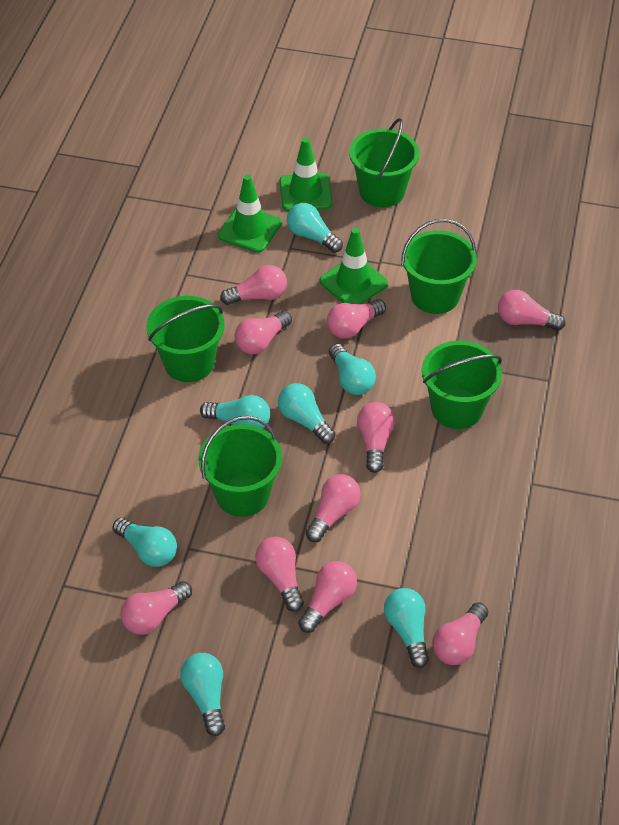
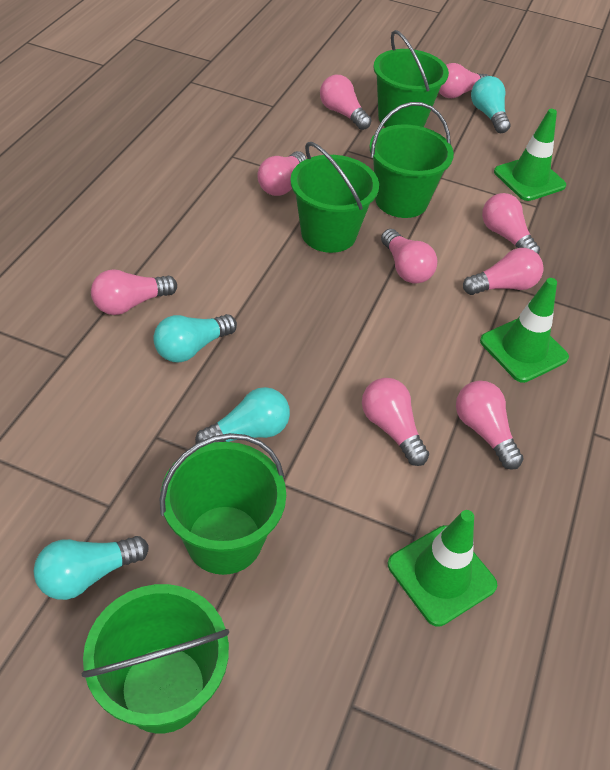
pink light bulb: 10 -> 9
turquoise light bulb: 7 -> 4

